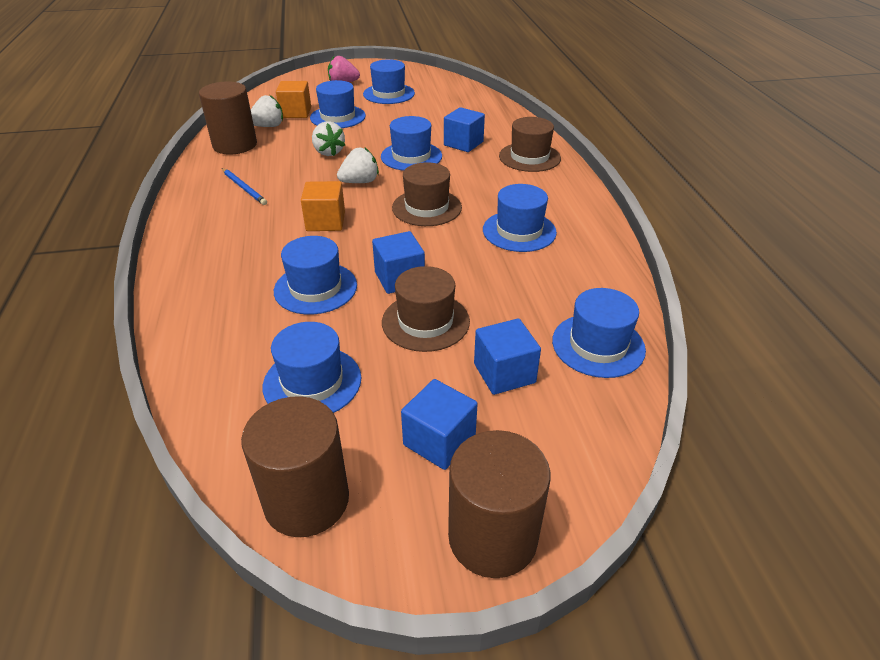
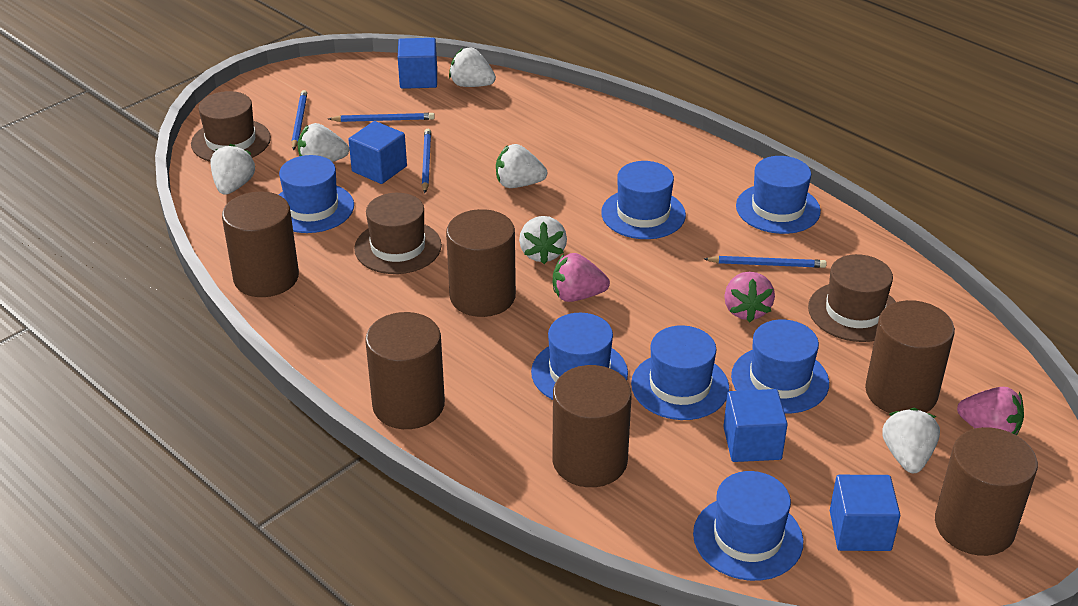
blue pencil: 1 -> 4
brown cylinder: 3 -> 6
orange cube: 2 -> 0
pink strawberry: 1 -> 3
white strawberry: 3 -> 6

